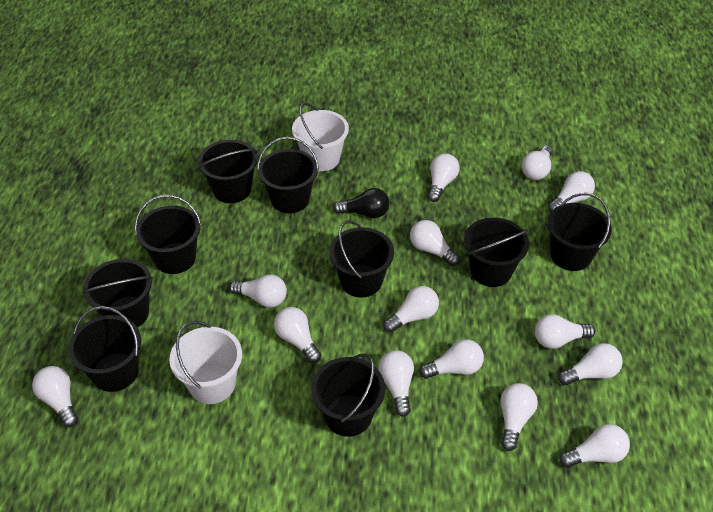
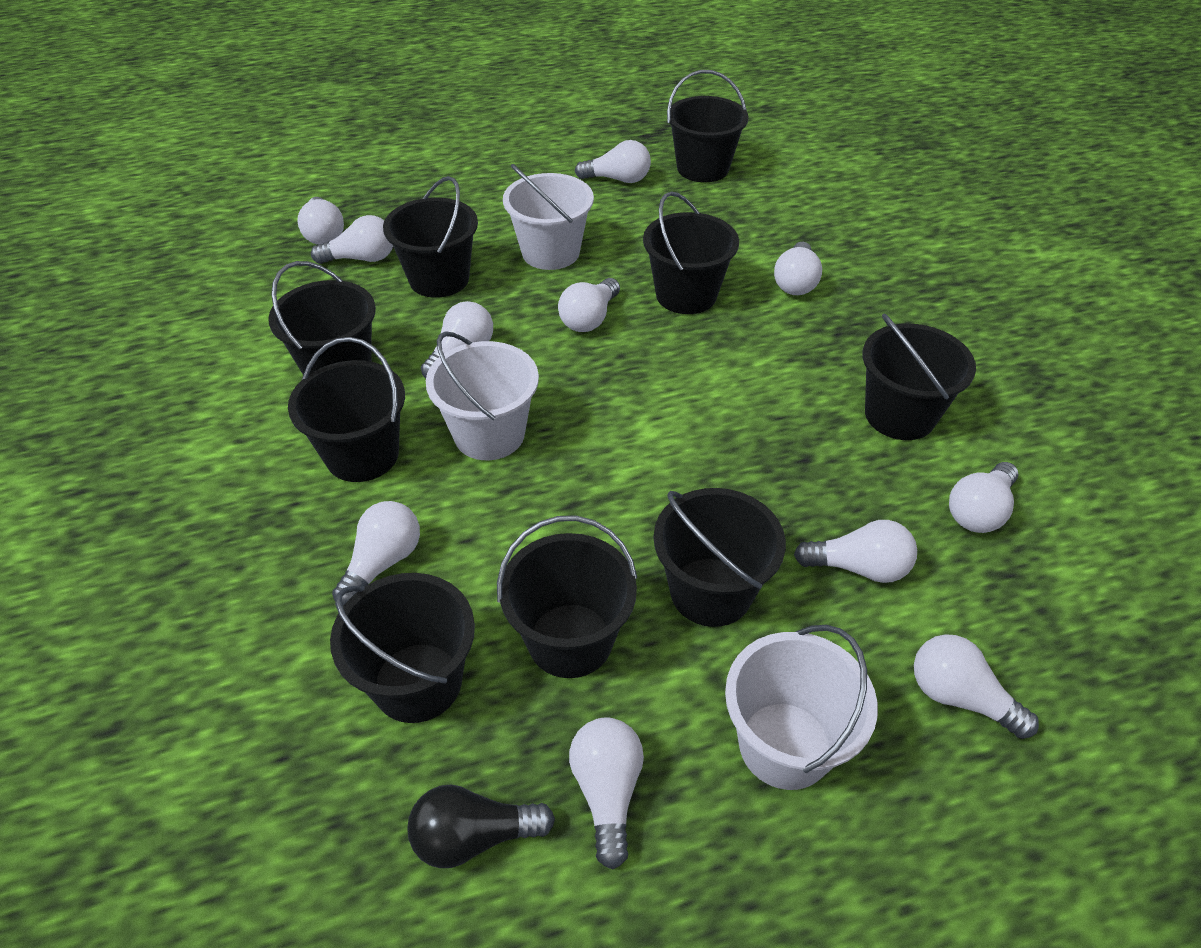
white bucket: 2 -> 3
white light bulb: 14 -> 11

